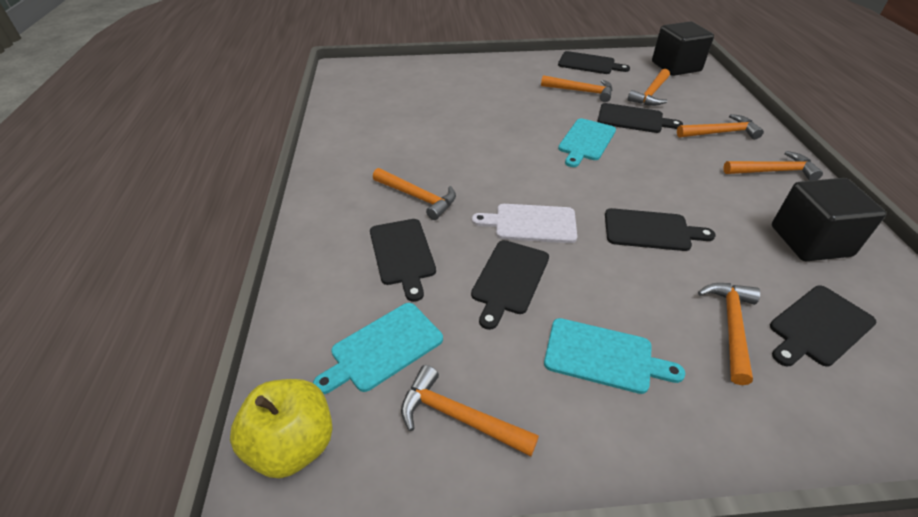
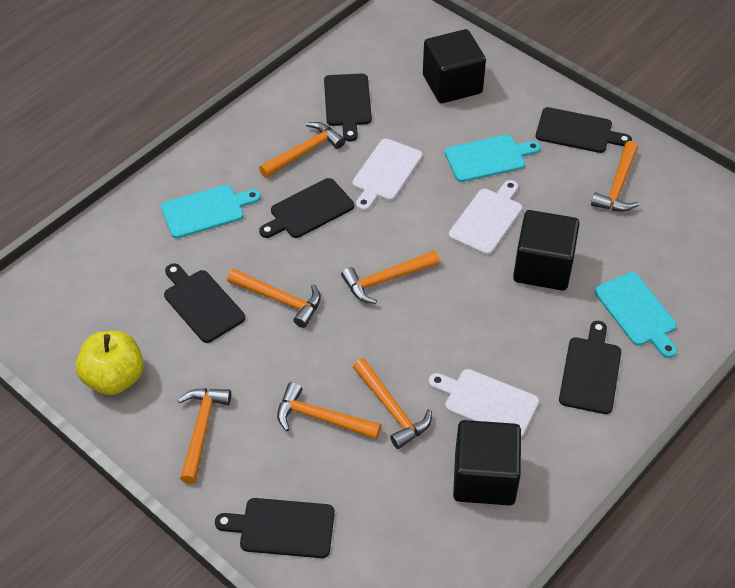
black cube: 2 -> 3
white cutting board: 1 -> 3

